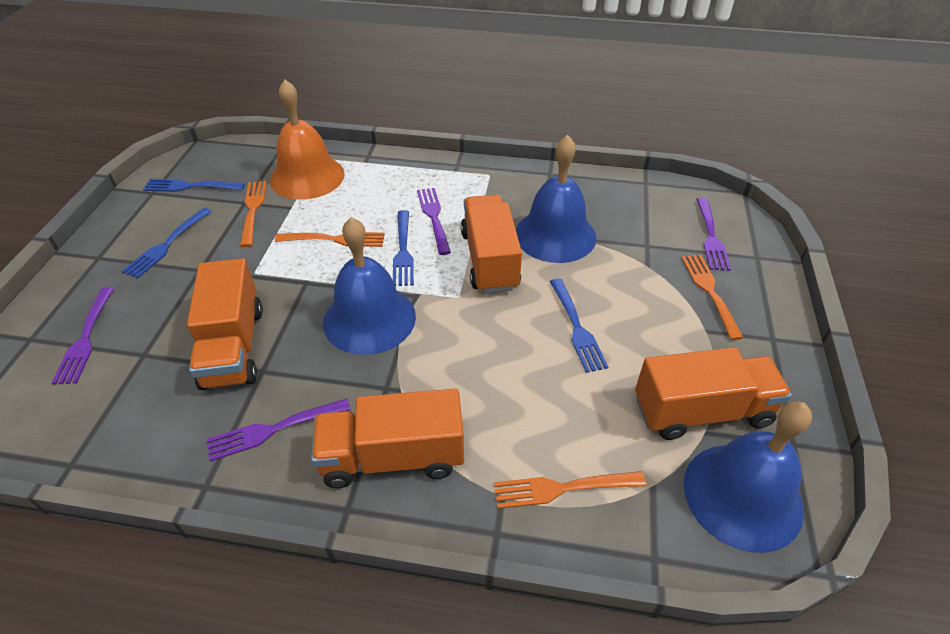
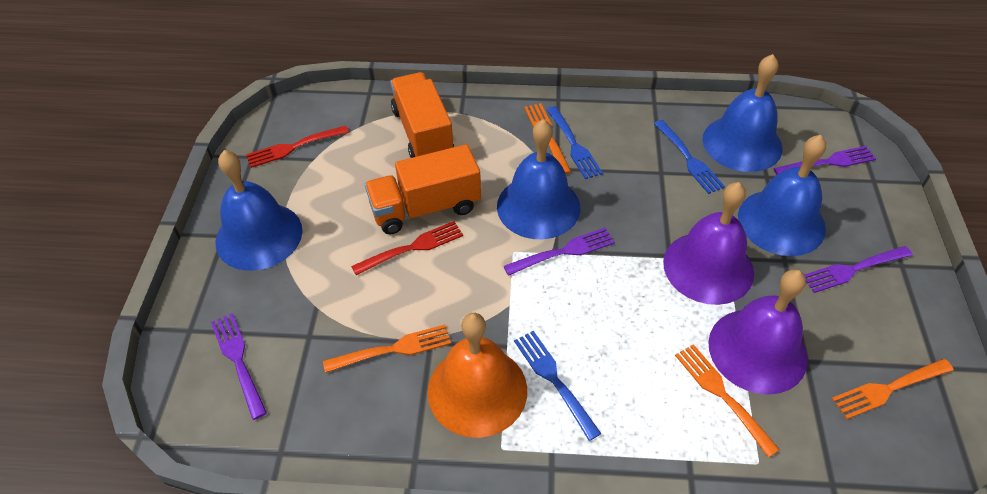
blue bell: 3 -> 4
blue fork: 4 -> 3
orange truck: 4 -> 2
purple bell: 0 -> 2
red fork: 0 -> 2

